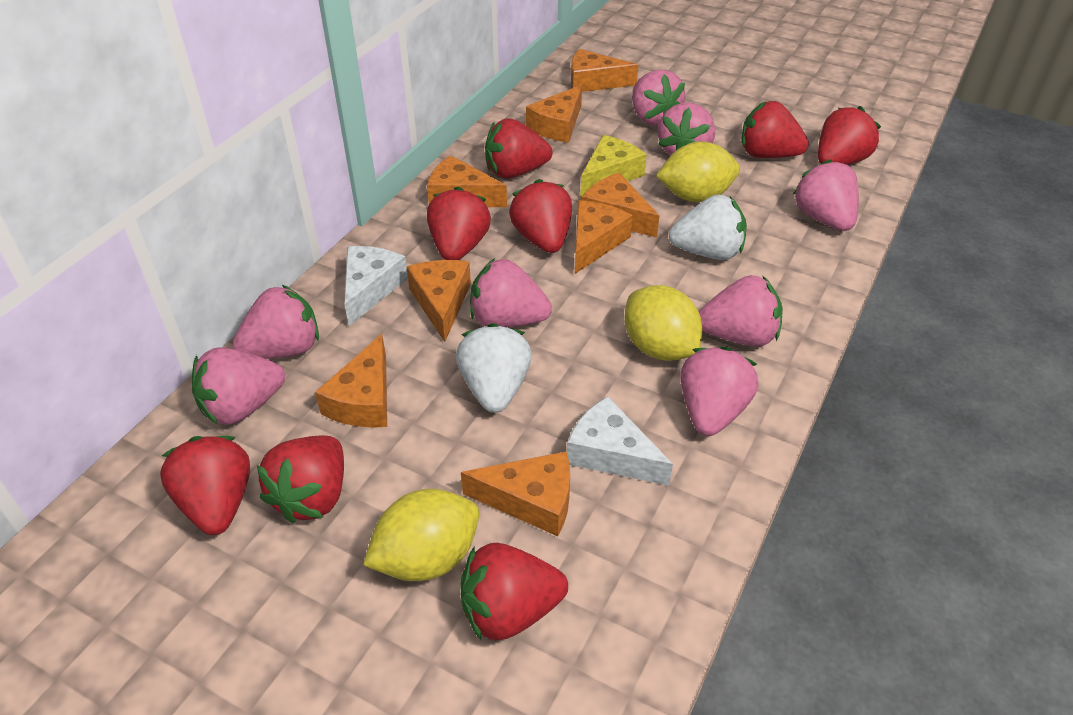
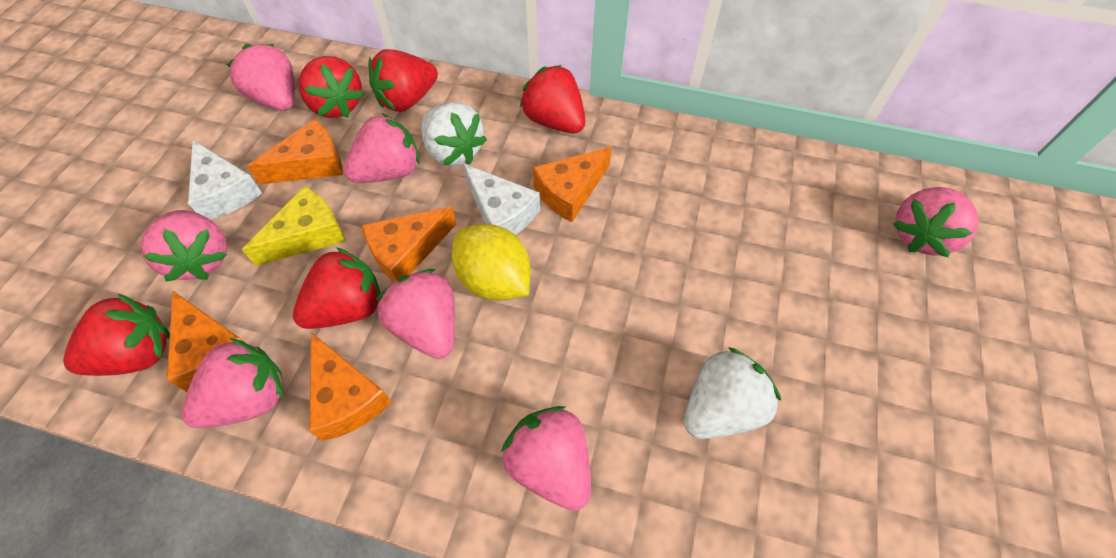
orange cheese: 8 -> 5
pink strawberry: 8 -> 7
red strawberry: 8 -> 5
yellow lemon: 3 -> 1

